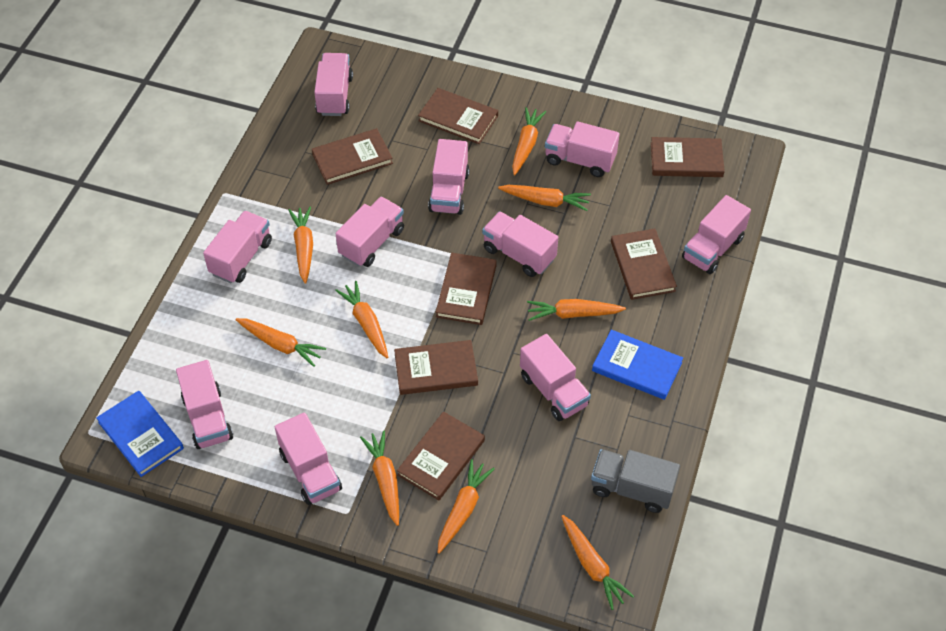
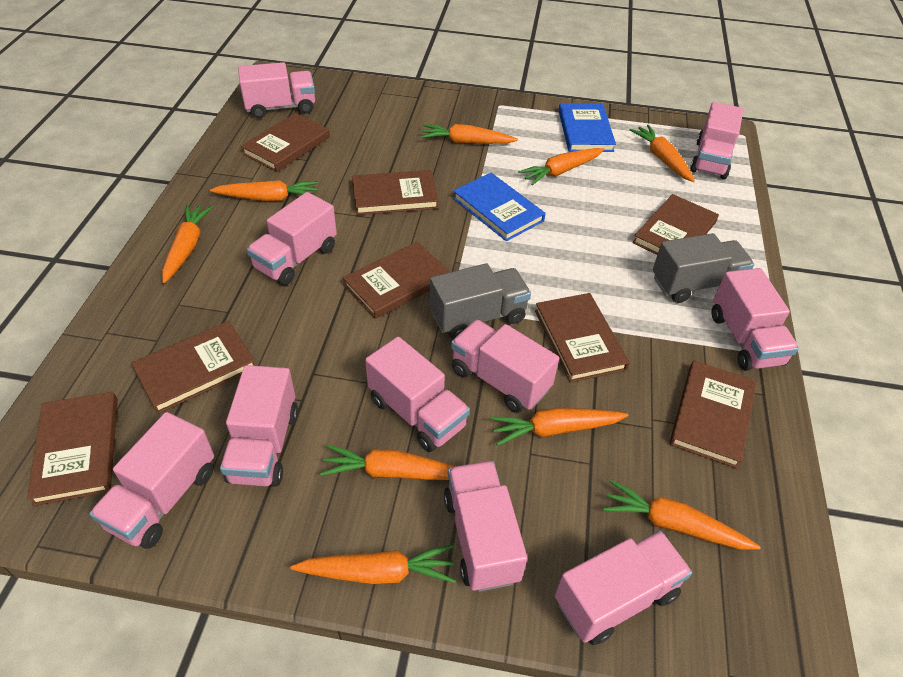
brown book: 7 -> 8
grey truck: 1 -> 2

